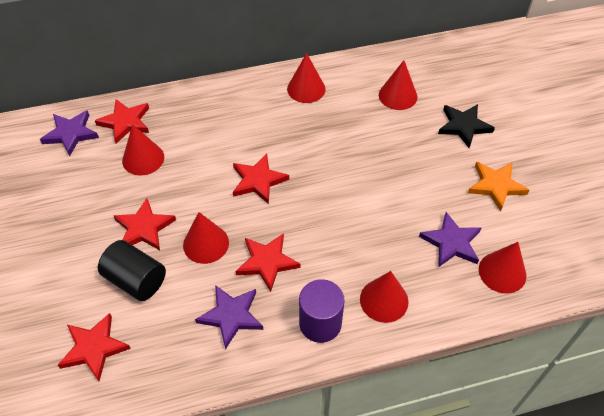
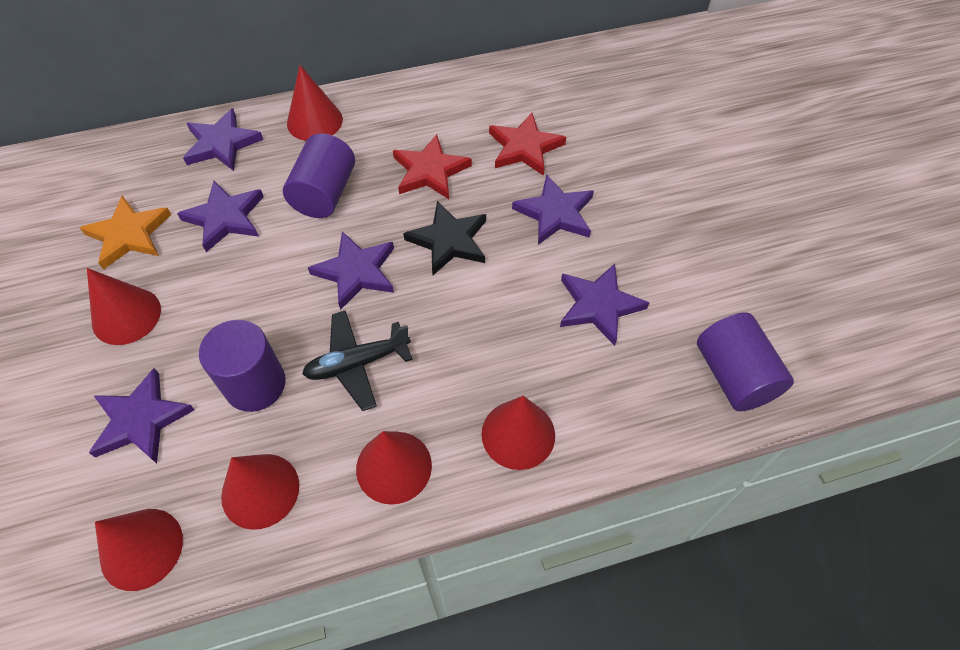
black cylinder: 1 -> 0
black plane: 0 -> 1
purple cylinder: 1 -> 3
purple star: 3 -> 6
red star: 5 -> 2

